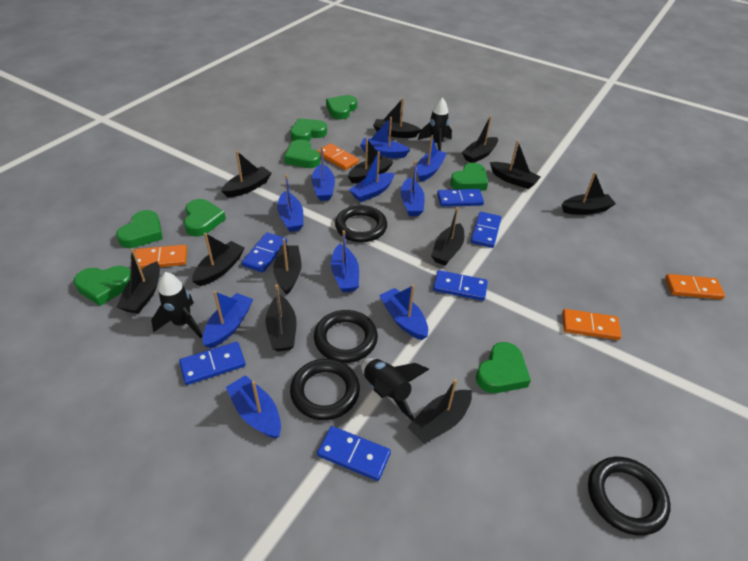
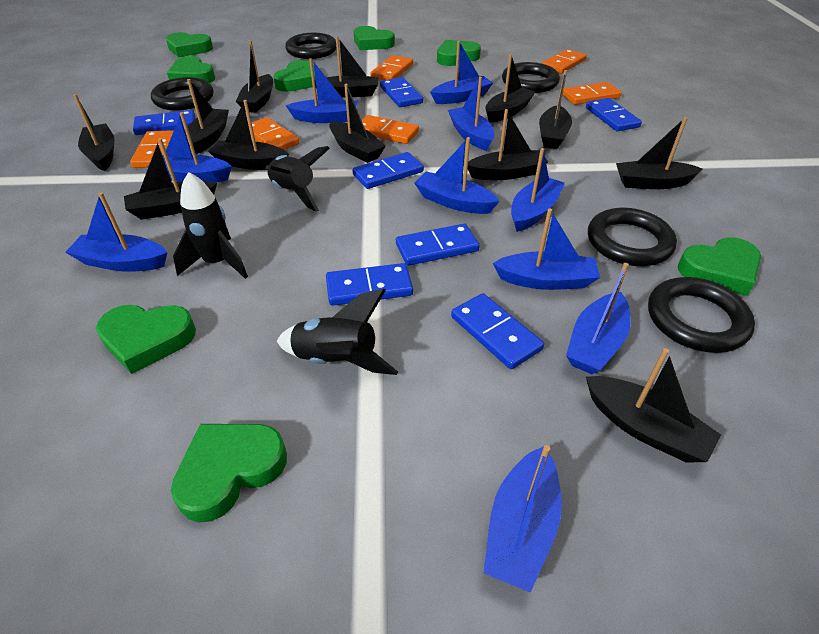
black ring: 4 -> 5
blue domino: 6 -> 7
orange domino: 4 -> 6

